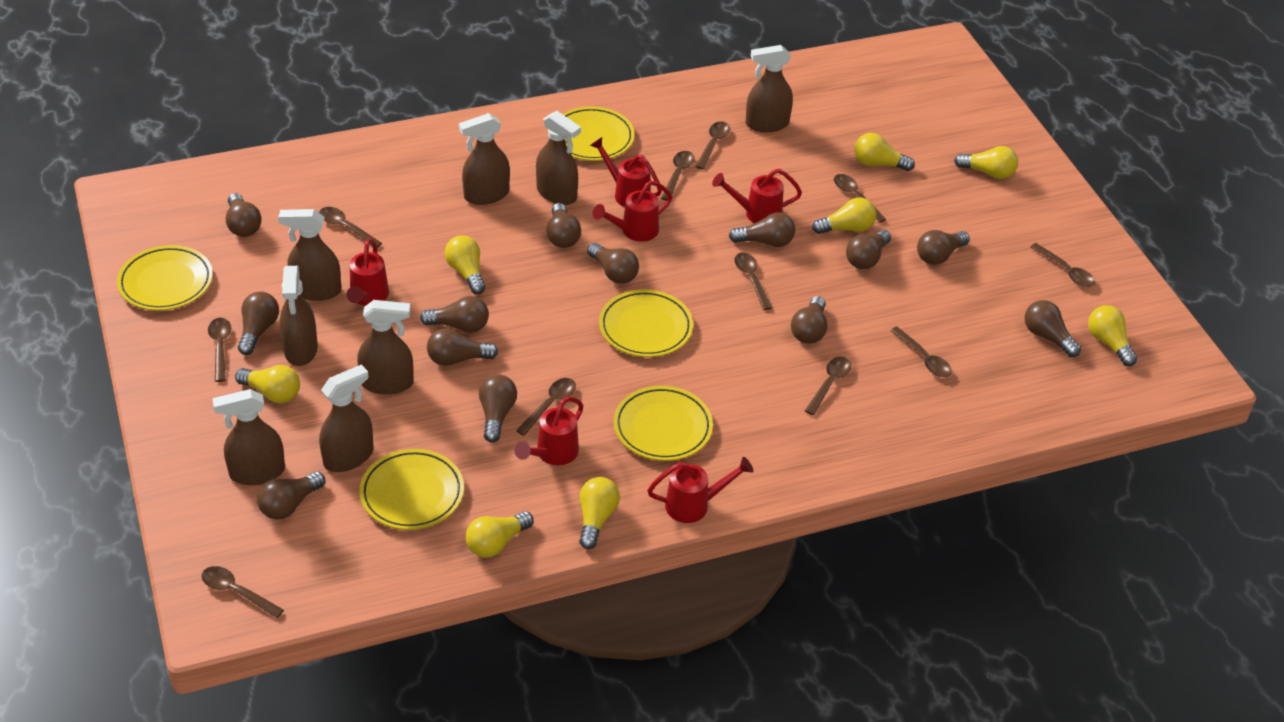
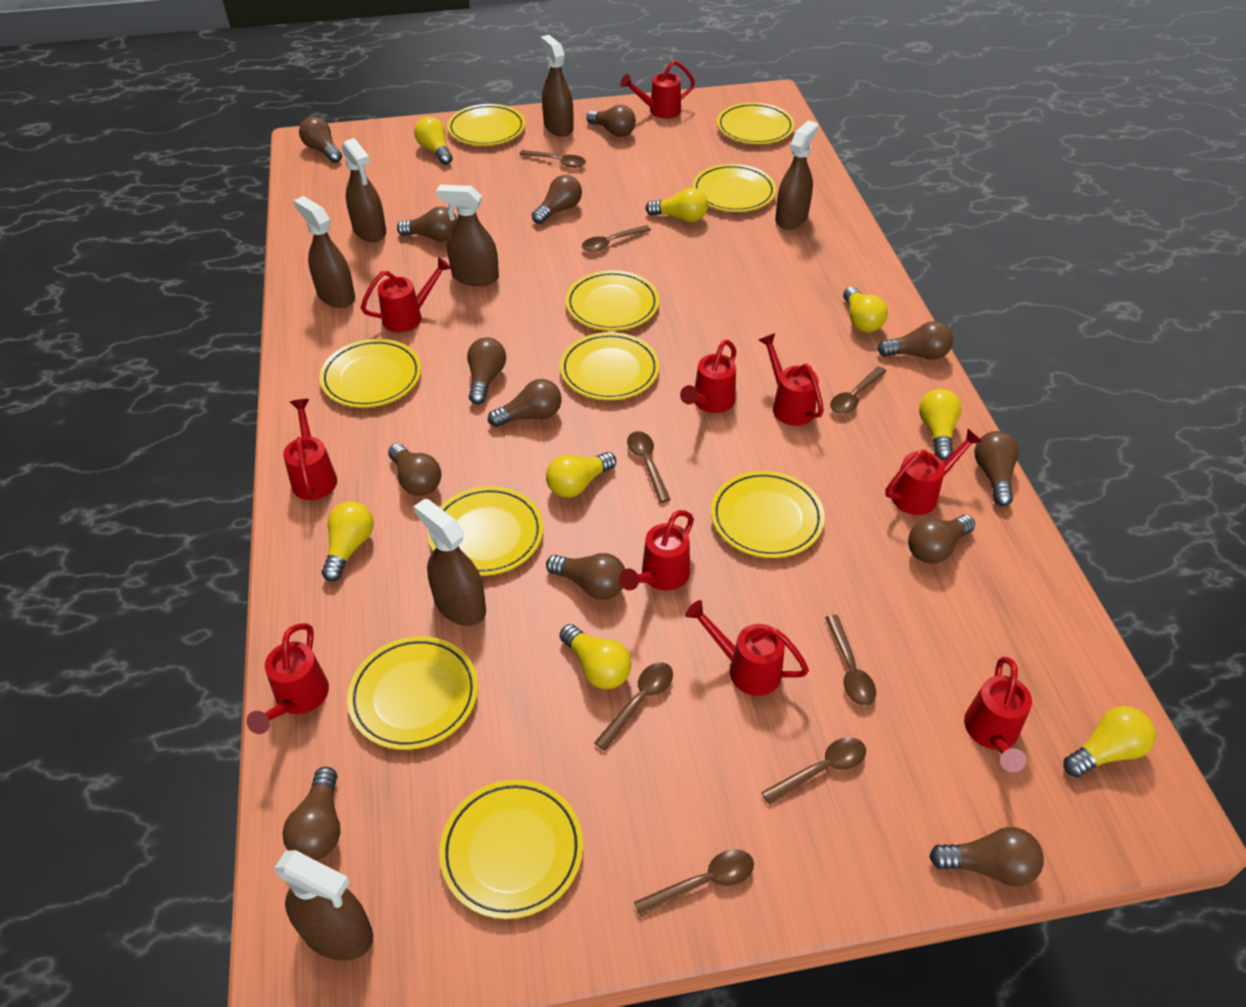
brown spoon: 11 -> 8
brown spray bottle: 8 -> 7
red watering can: 6 -> 10
yellow plate: 5 -> 10

